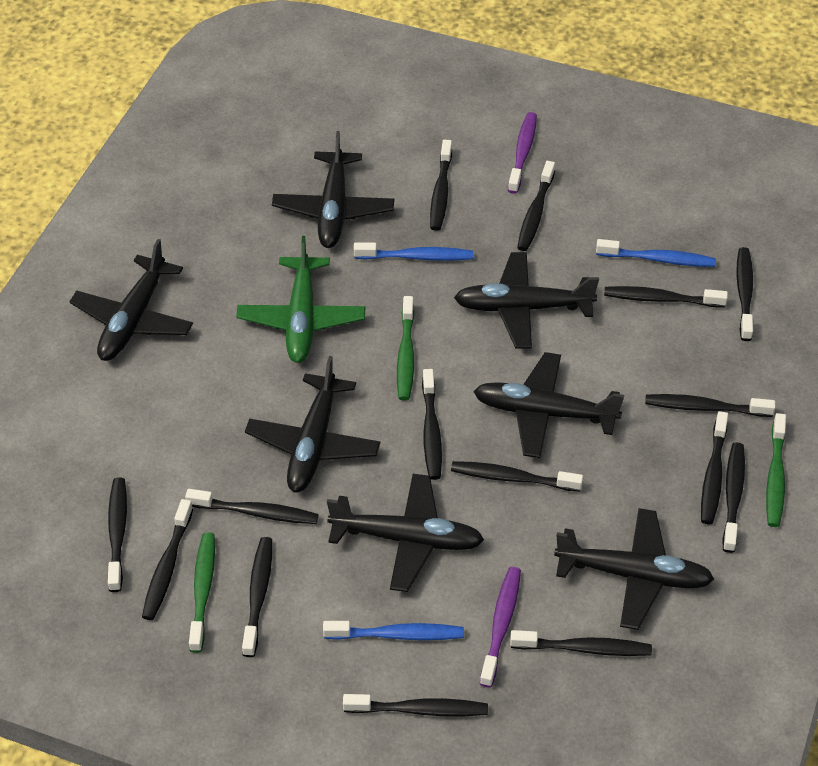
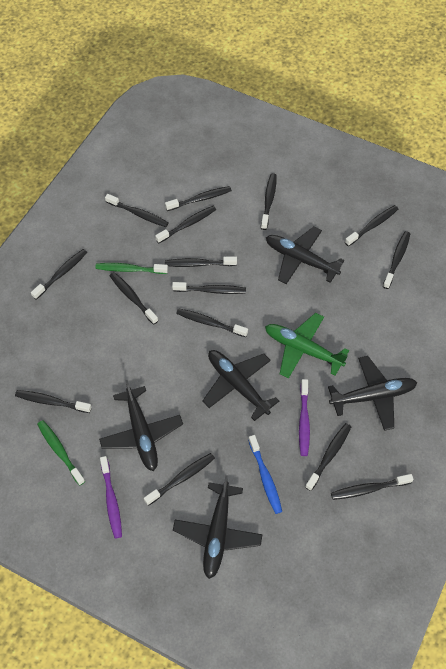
black plane: 7 -> 5
blue toothbrush: 3 -> 1
green toothbrush: 3 -> 2

